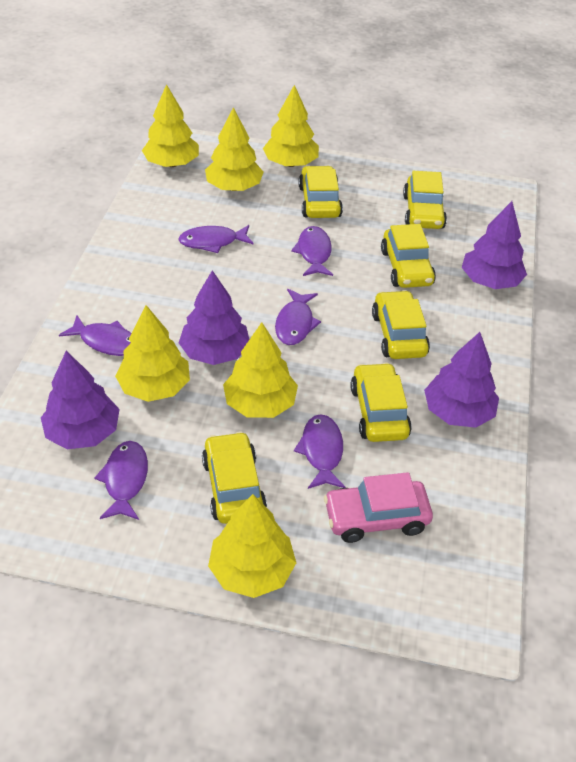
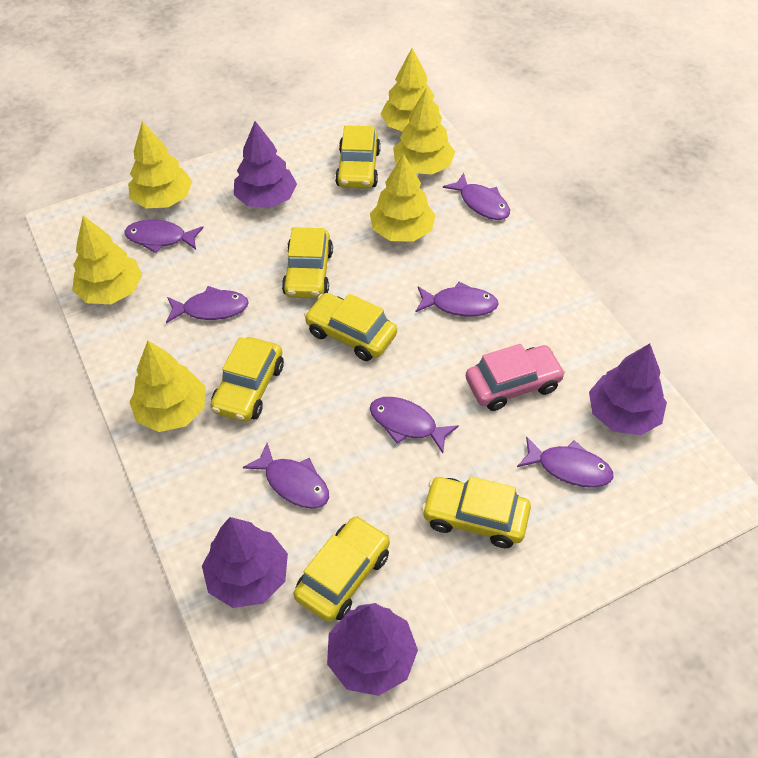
purple fish: 6 -> 7

